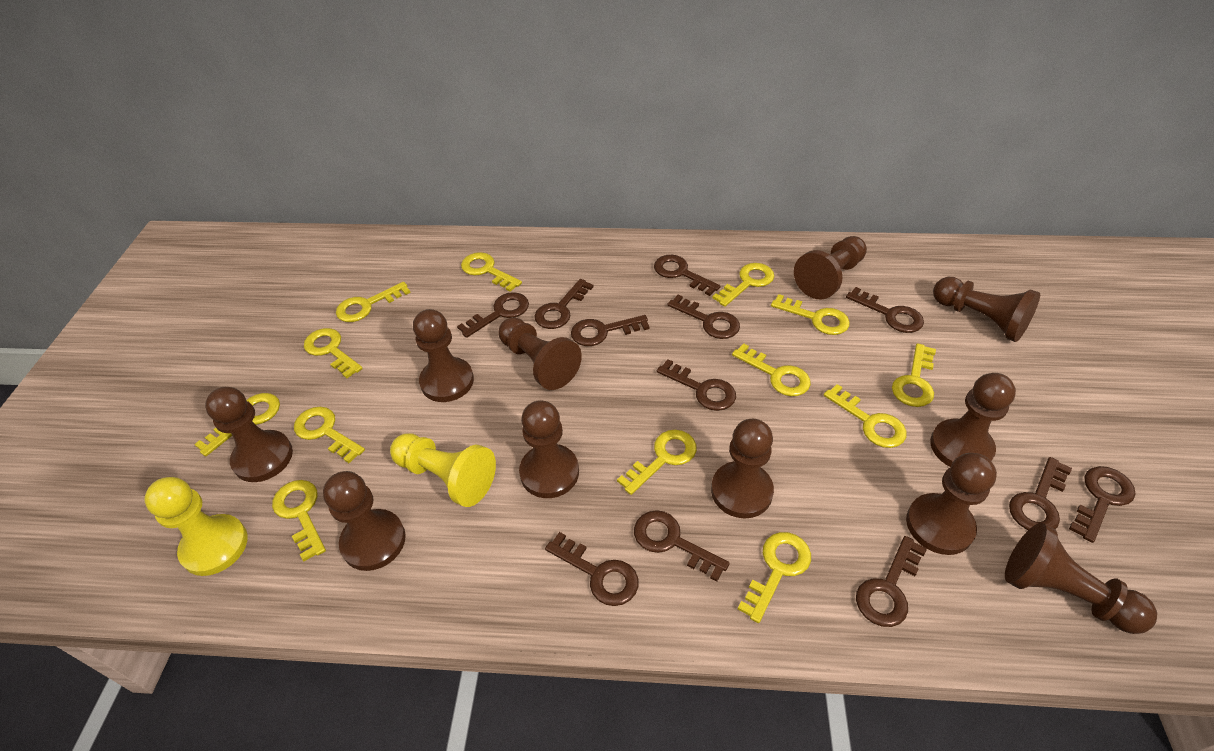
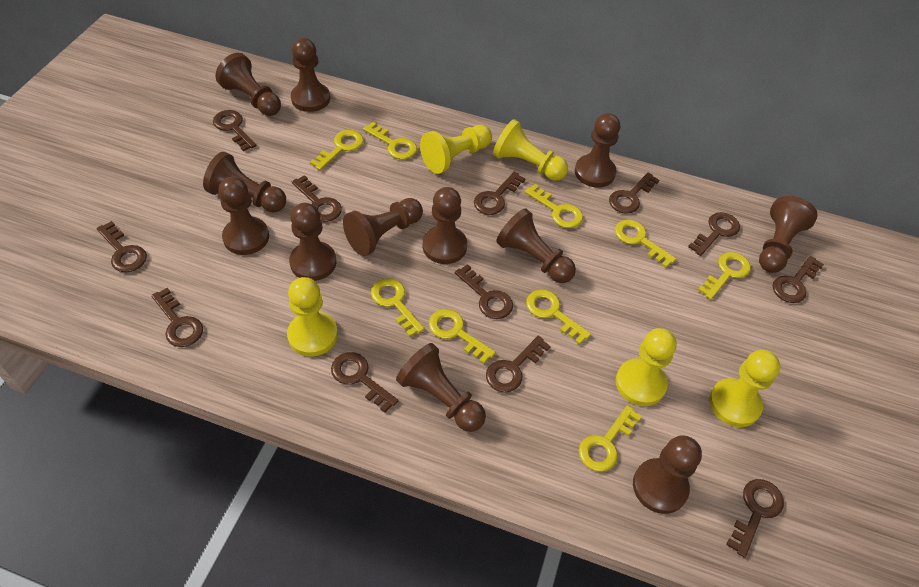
brown pawn: 11 -> 12
yellow key: 13 -> 9
yellow pawn: 2 -> 5

